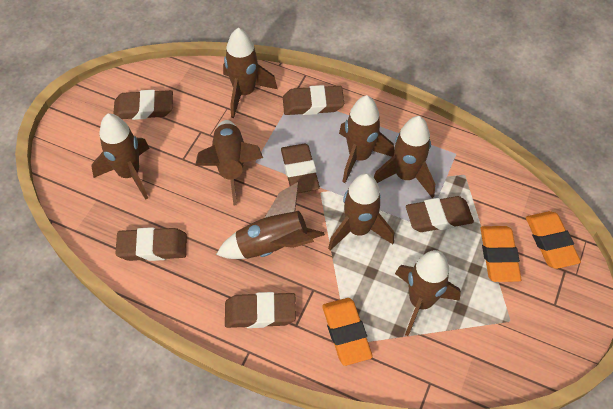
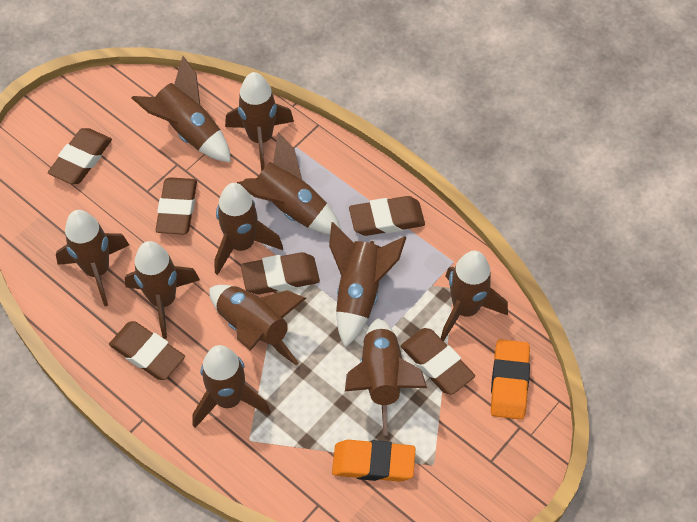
brown rocket: 8 -> 11
orange eraser: 3 -> 2

